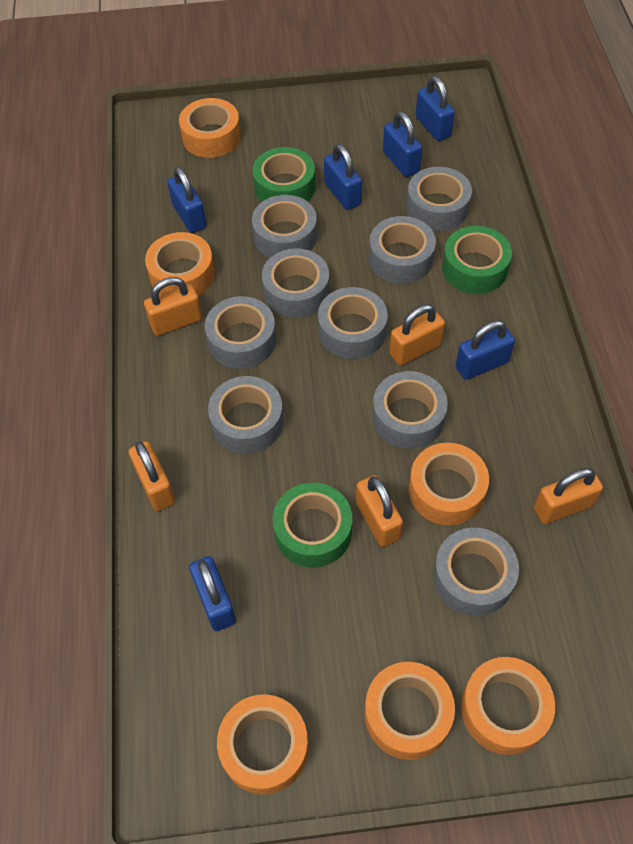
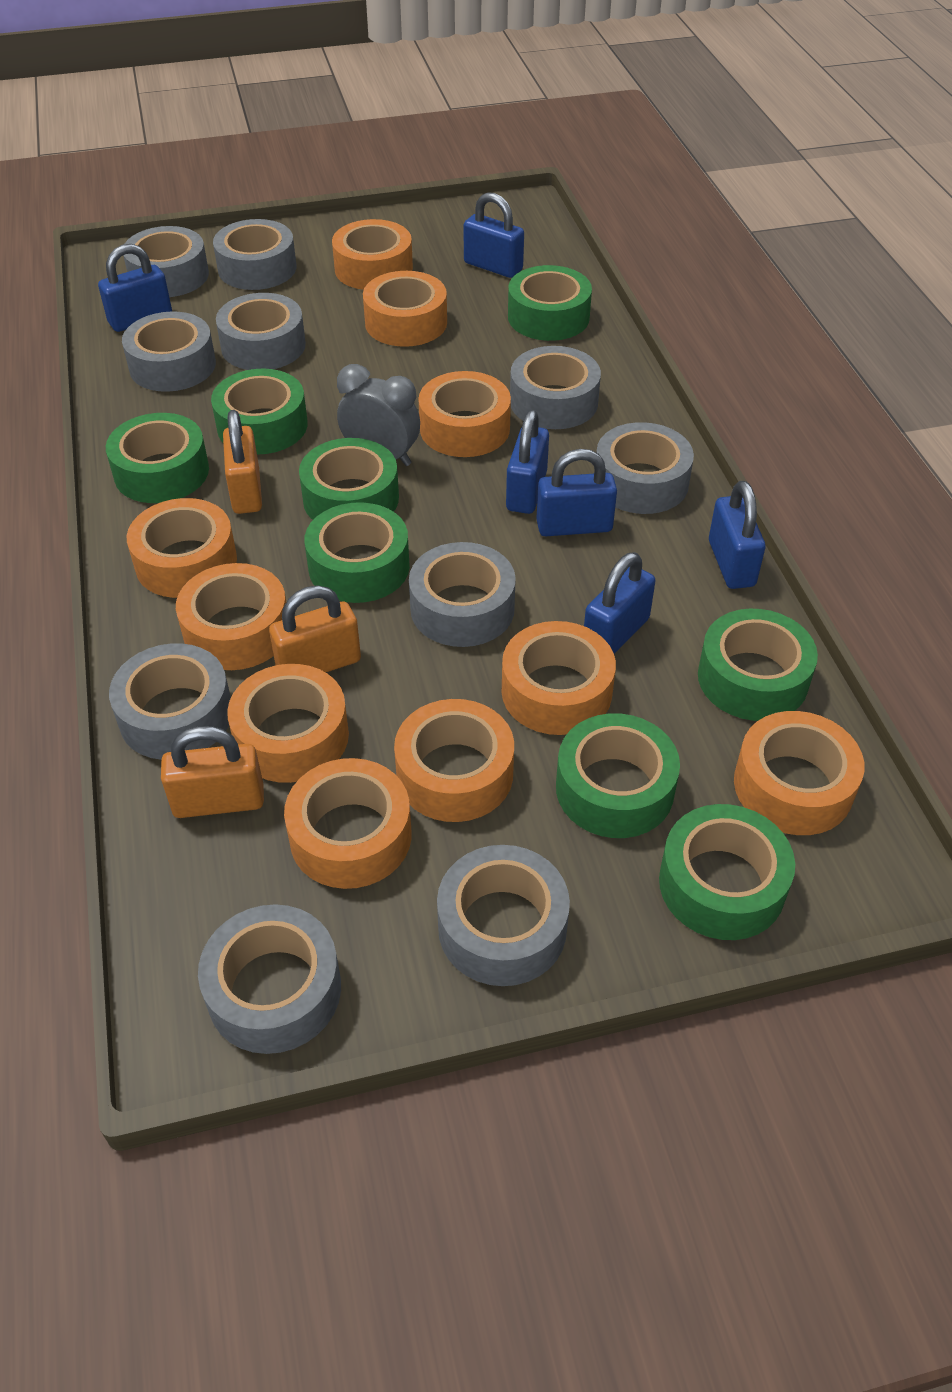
green tape: 3 -> 8
grey clock: 0 -> 1
grey tape: 9 -> 10
orange padlock: 5 -> 3
orange tape: 6 -> 10

